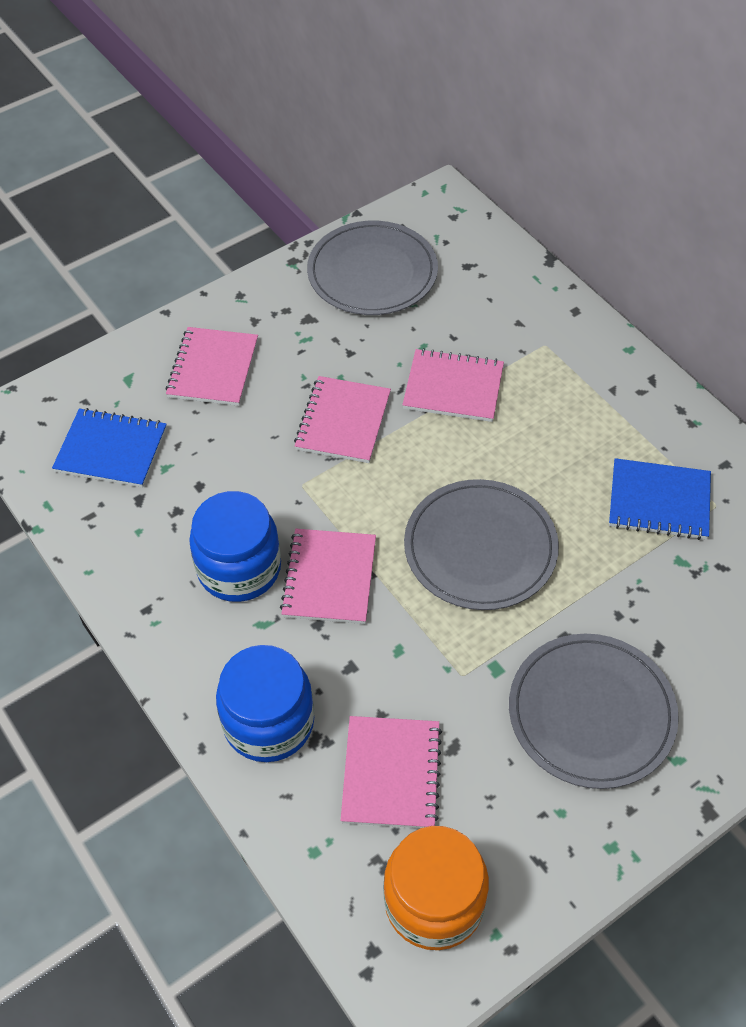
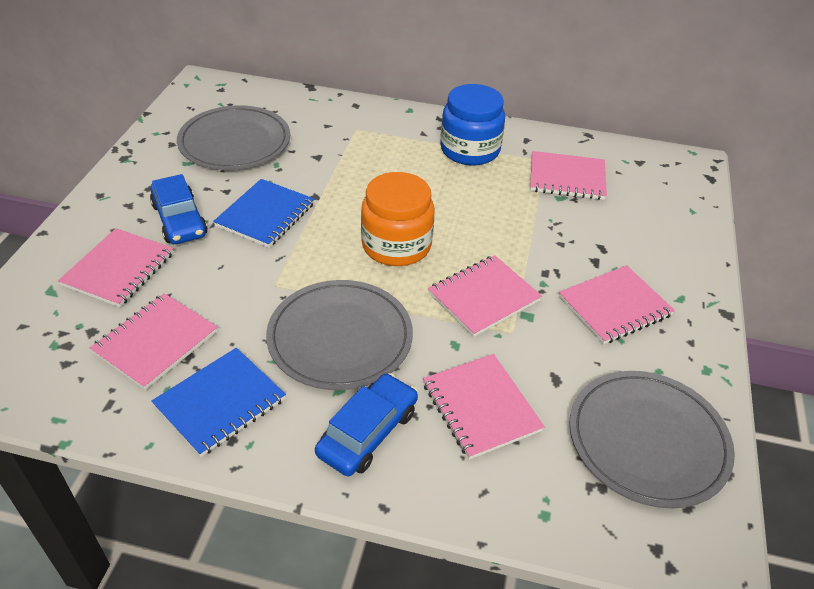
blue car: 0 -> 2
blue jar: 2 -> 1
pink notebook: 5 -> 6

